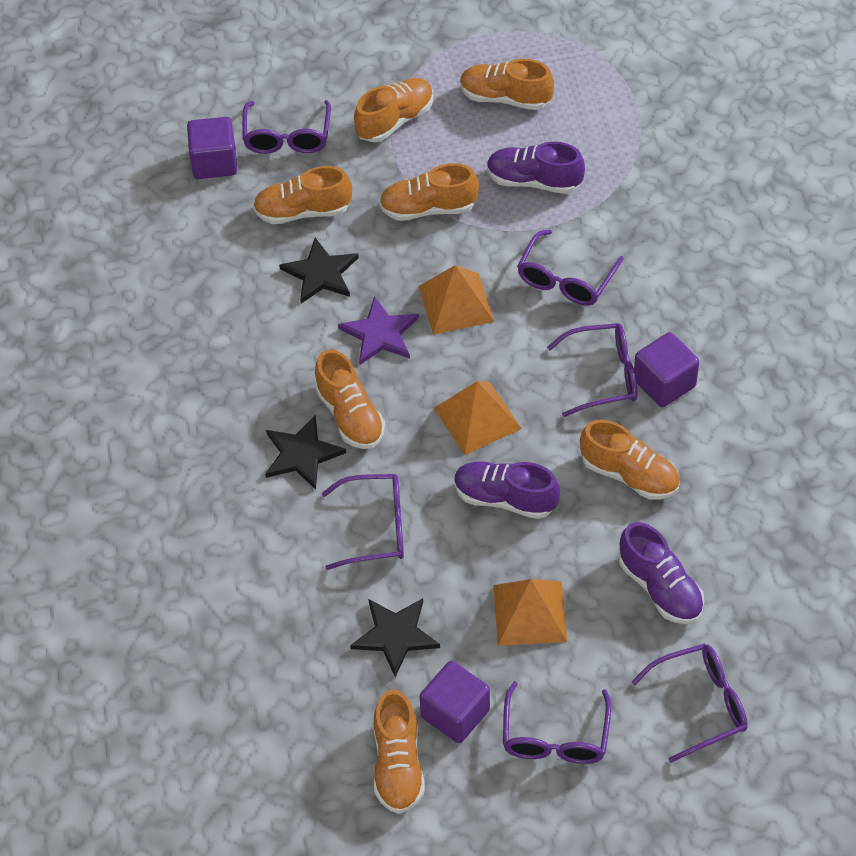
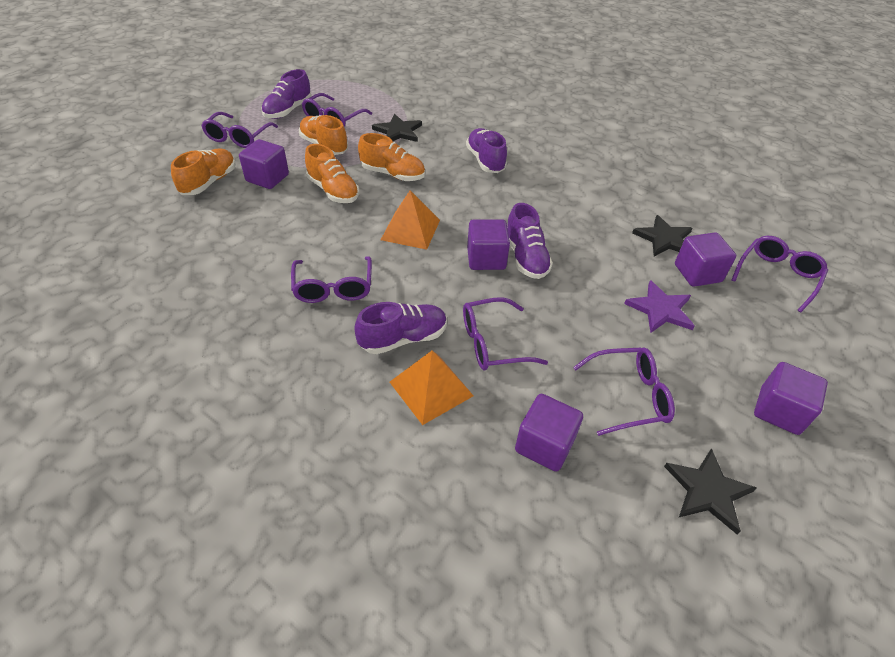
orange pyramid: 3 -> 2
orange shoe: 7 -> 4
purple cube: 3 -> 5
purple shoe: 3 -> 4

